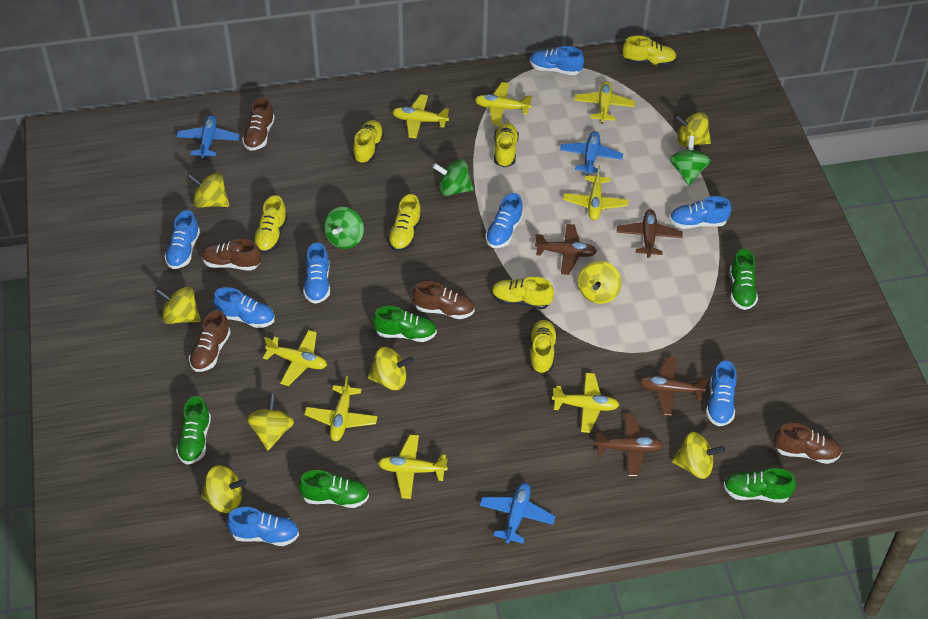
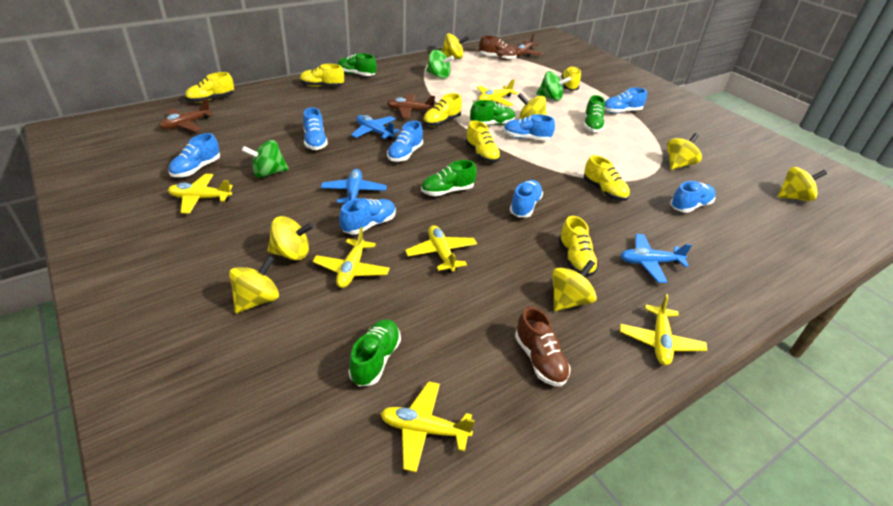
brown plane: 4 -> 3
brown shoe: 5 -> 2
yellow plane: 8 -> 6
yellow spinning top: 8 -> 7

